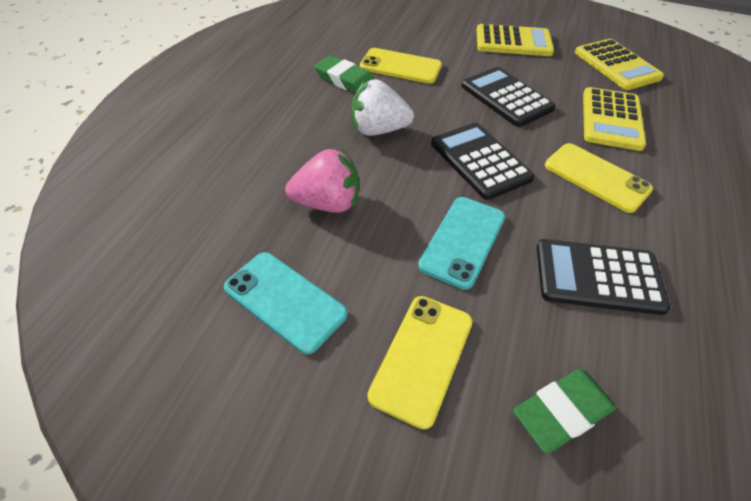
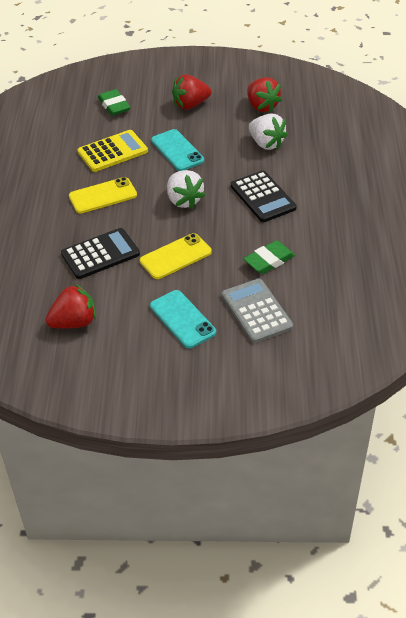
black calculator: 3 -> 2
grey calculator: 0 -> 1
pink strawberry: 1 -> 0
red strawberry: 0 -> 3
white strawberry: 1 -> 2
yellow calculator: 3 -> 1
yellow phone: 3 -> 2

